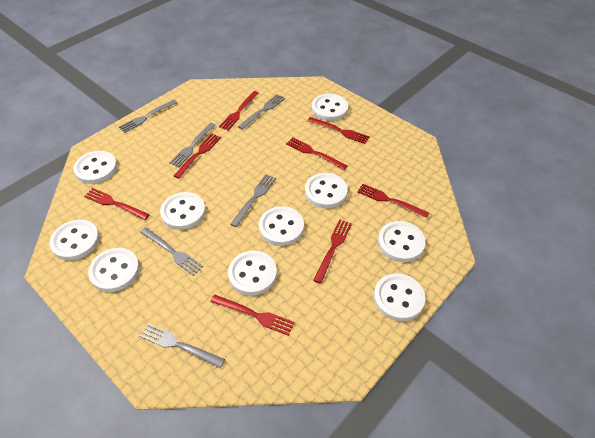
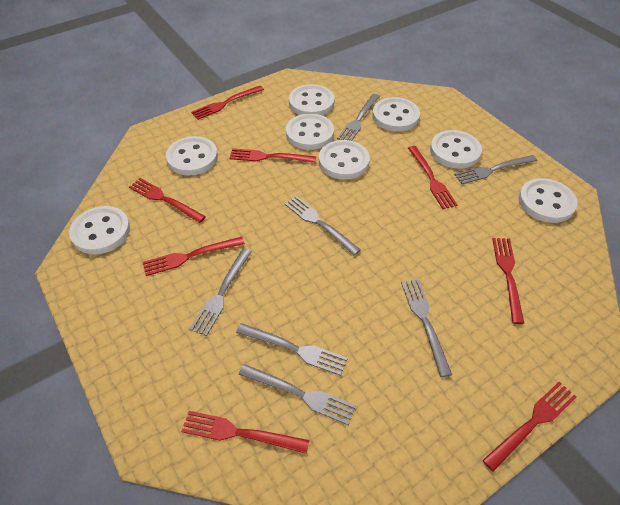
grey fork: 6 -> 7
white button: 10 -> 8

